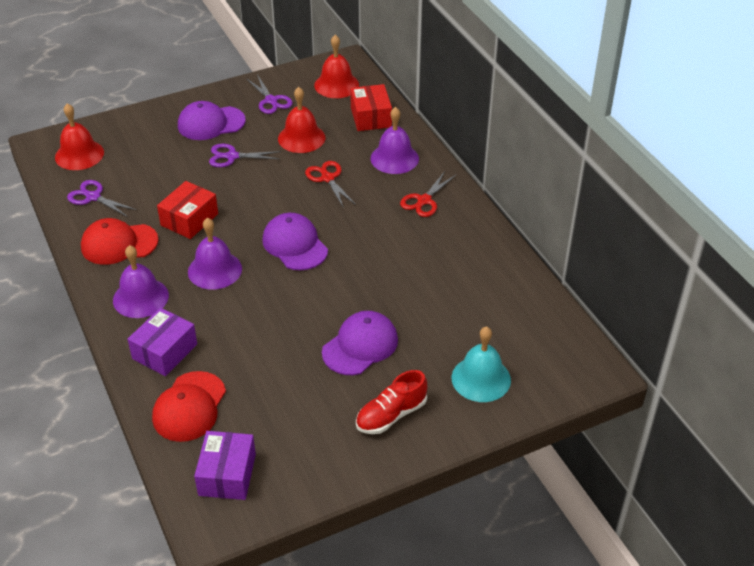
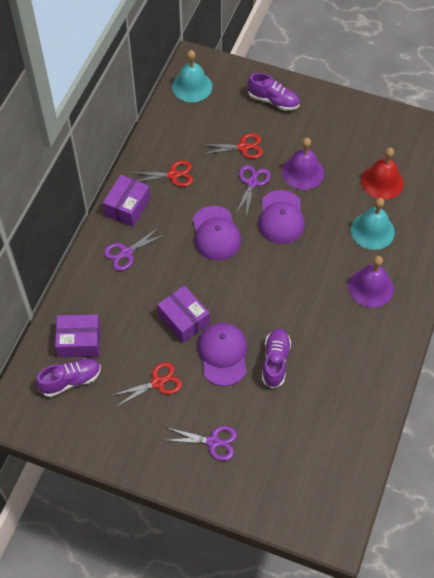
purple bell: 3 -> 2
purple box: 2 -> 3
purple shoe: 0 -> 3
red bell: 3 -> 1
red box: 2 -> 0
red cap: 2 -> 0
red scissors: 2 -> 3
red shoe: 1 -> 0
turquoise bell: 1 -> 2

